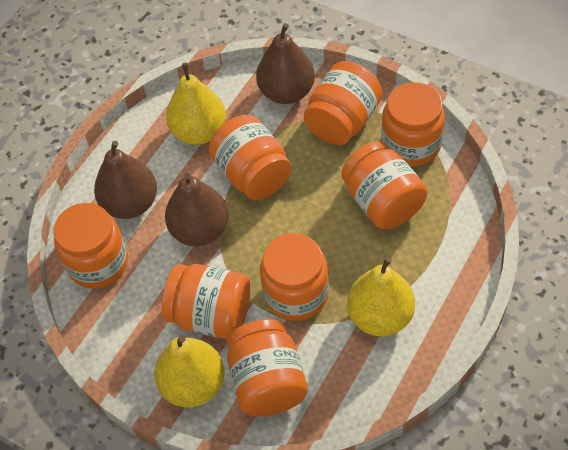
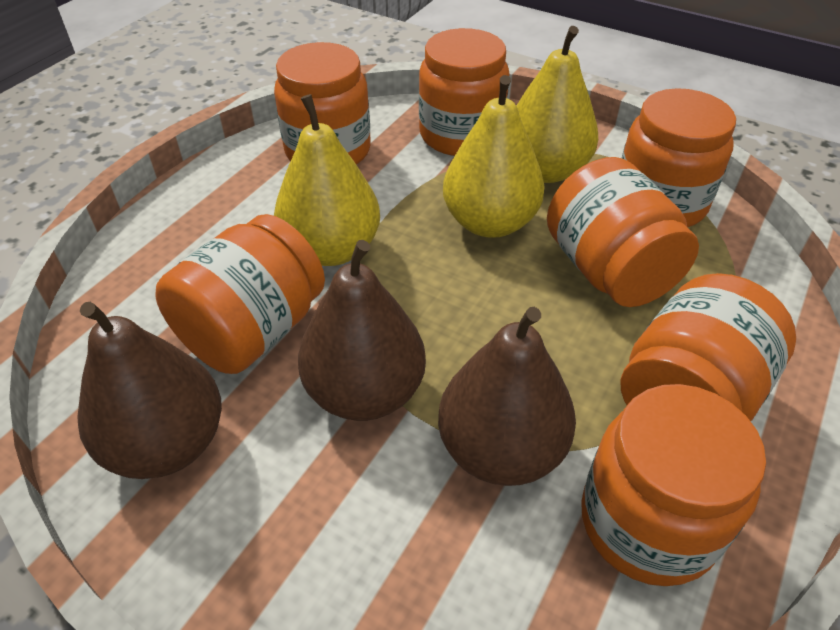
orange jar: 8 -> 7

